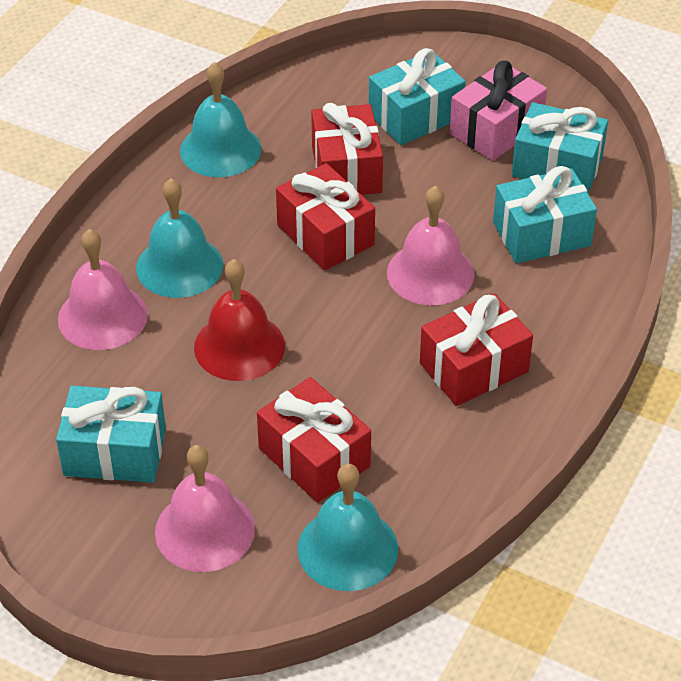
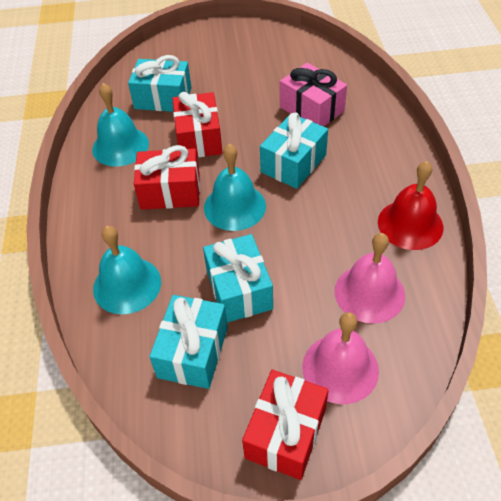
pink bell: 3 -> 2
red gift: 4 -> 3

